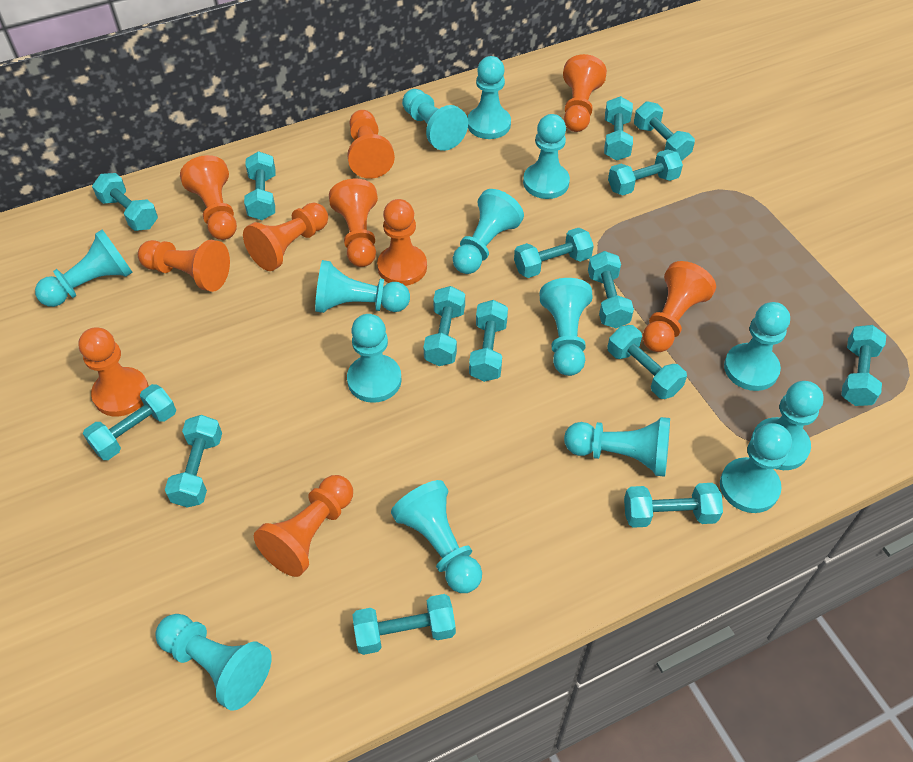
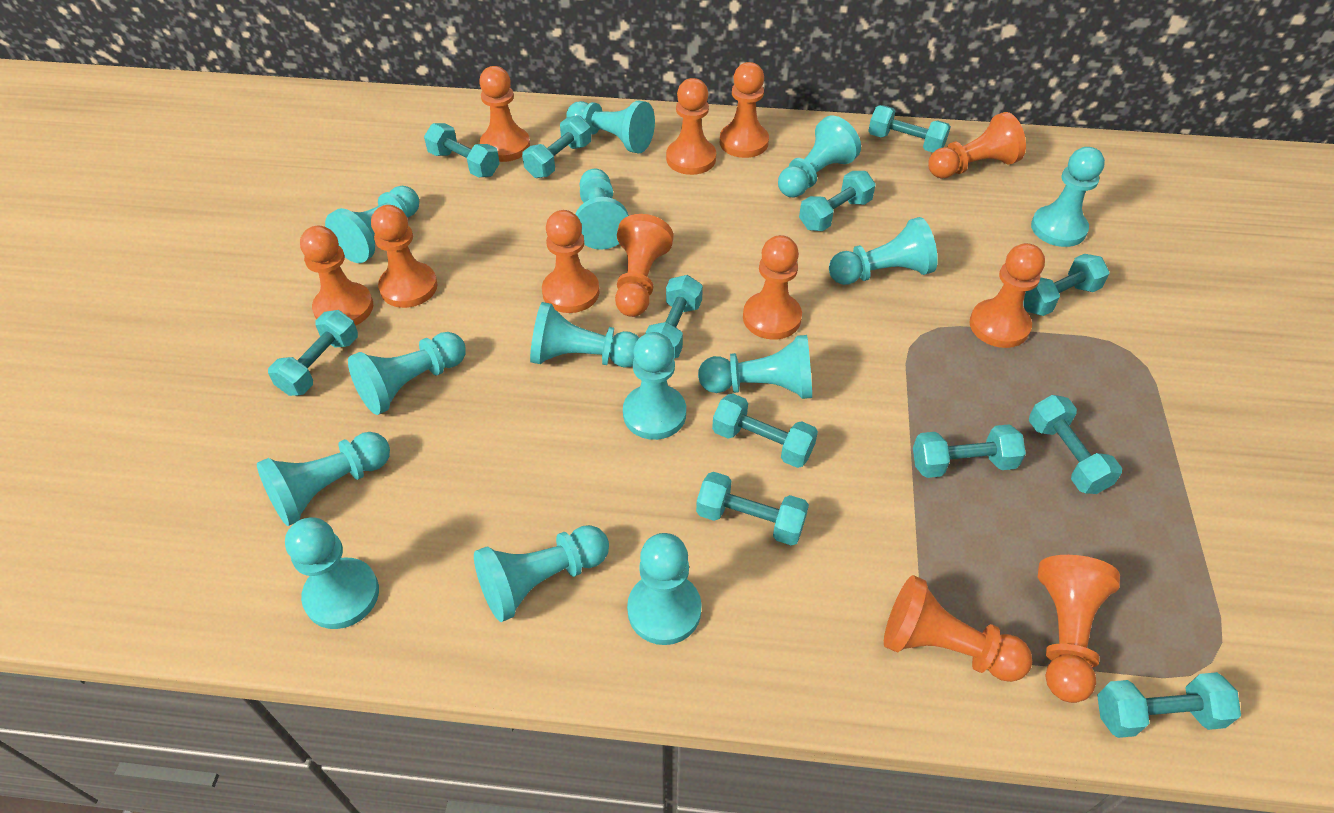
orange pawn: 10 -> 12
turquoise dumbbell: 15 -> 12

